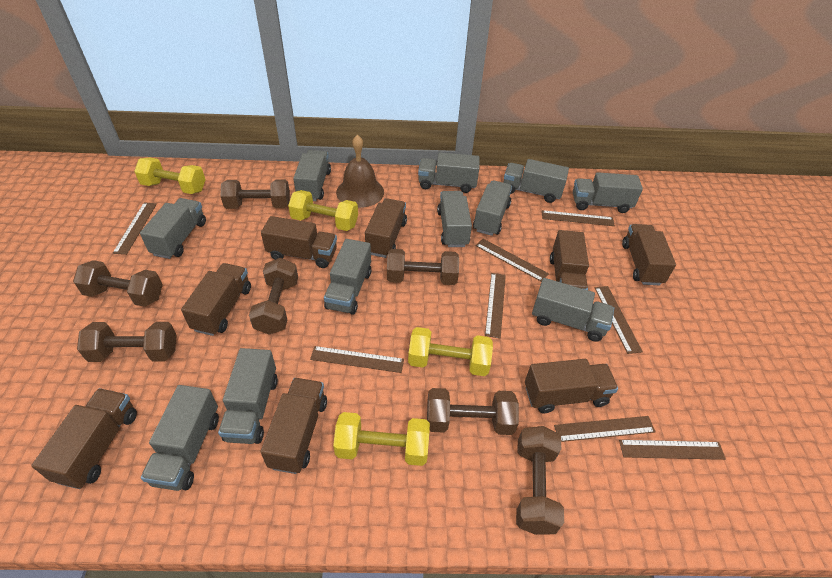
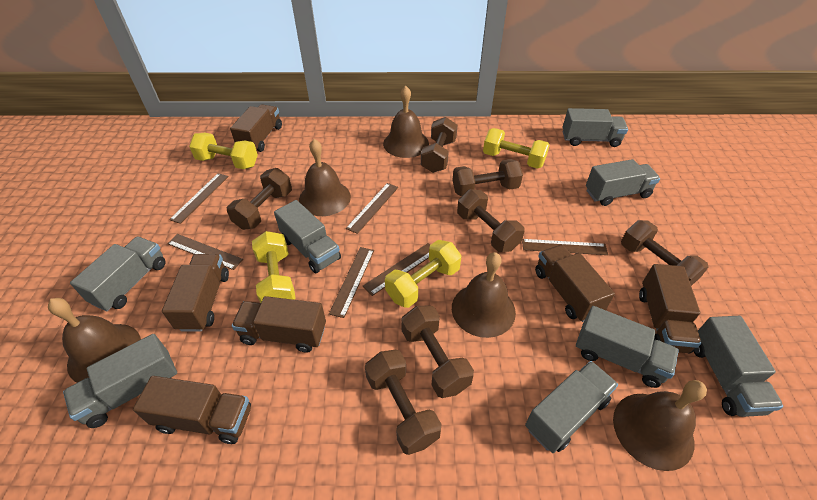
brown bell: 1 -> 5
brown ruler: 8 -> 6
brown truck: 8 -> 6
grey truck: 11 -> 8

